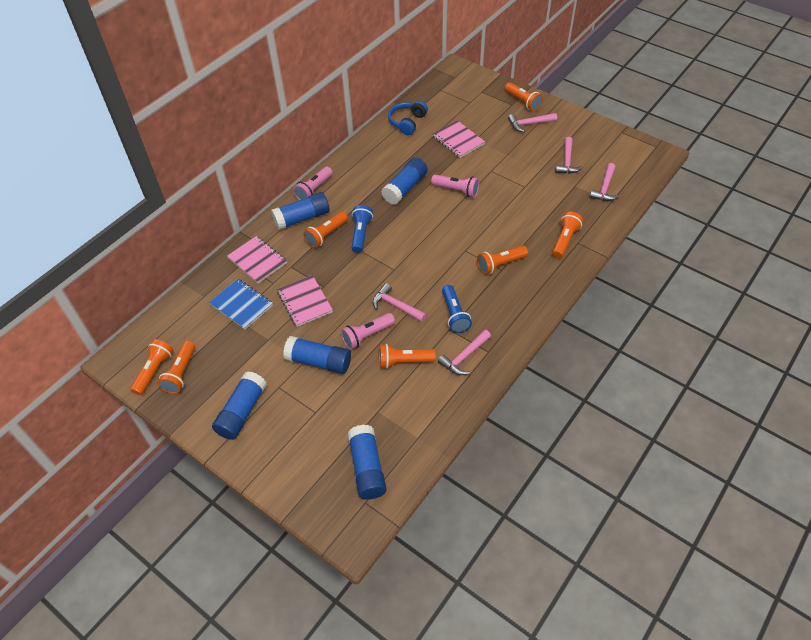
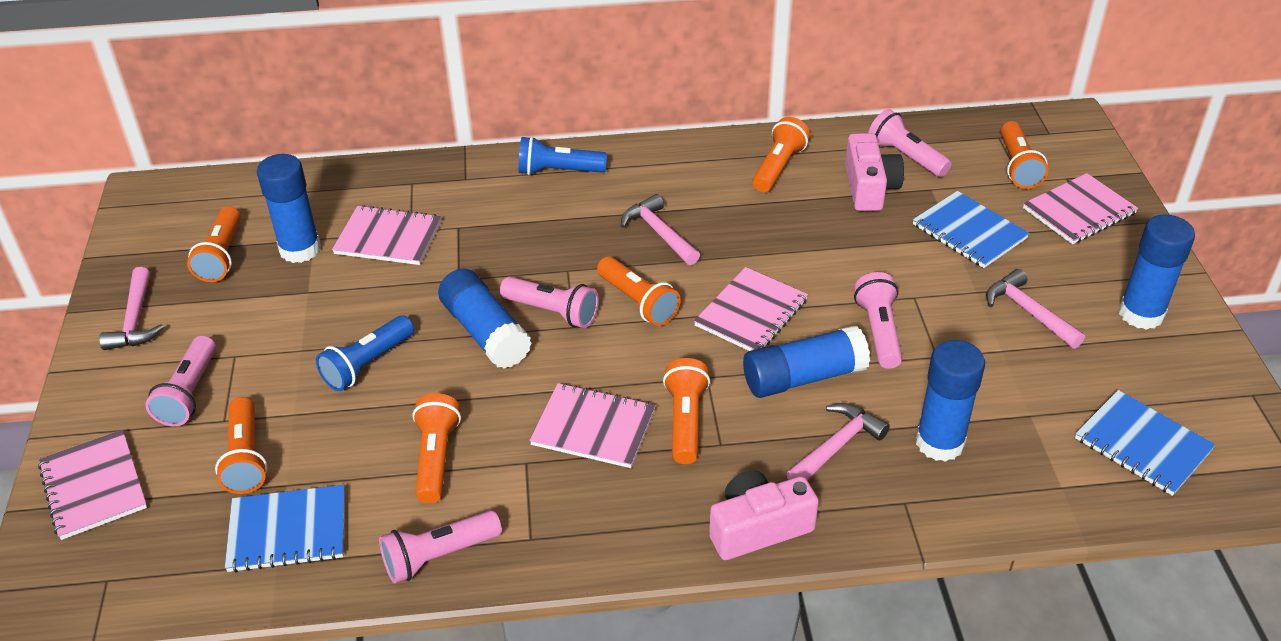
blue headphones: 1 -> 0
blue notebook: 1 -> 3
pink camera: 0 -> 2
pink flashlight: 3 -> 5
pink hammer: 5 -> 4
pink notebook: 3 -> 5

